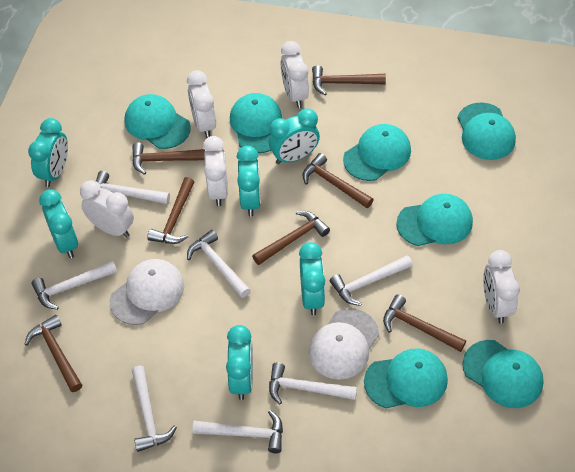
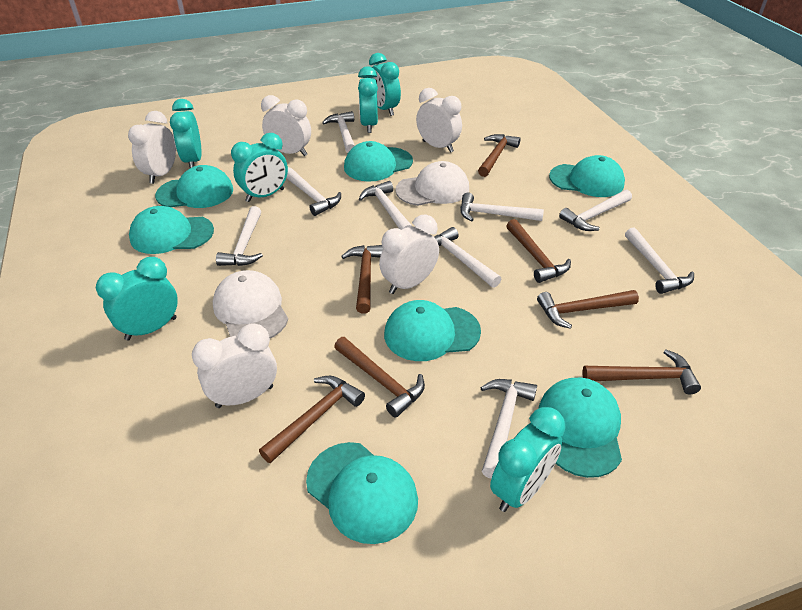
white hammer: 7 -> 9

